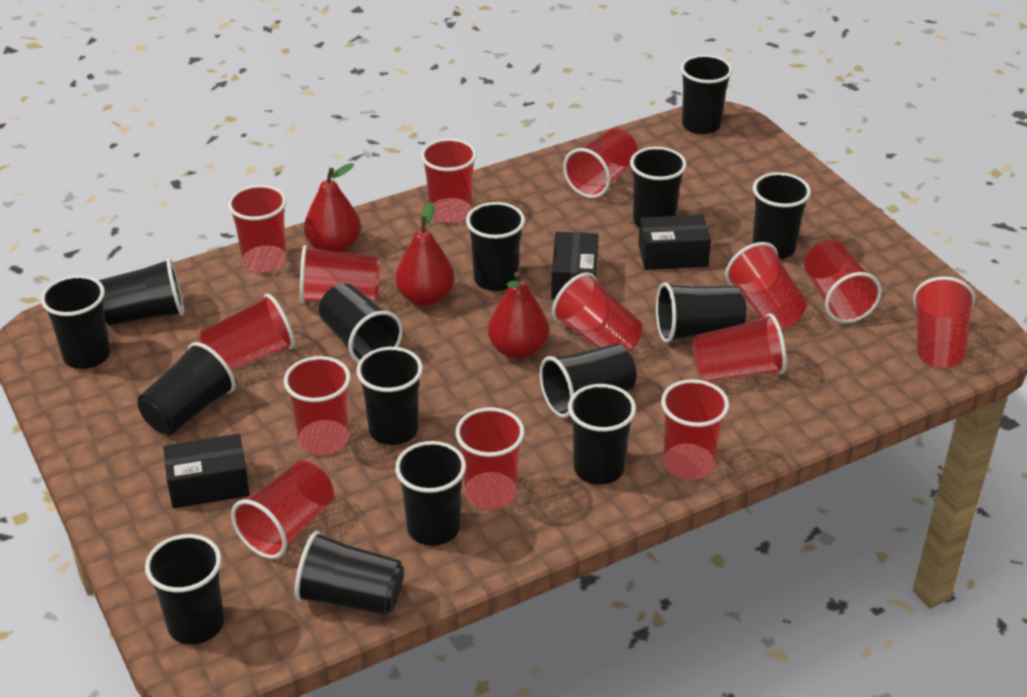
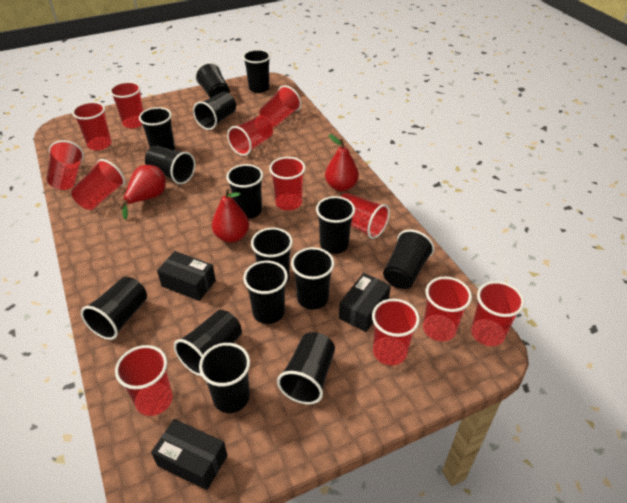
red cup: 14 -> 12

